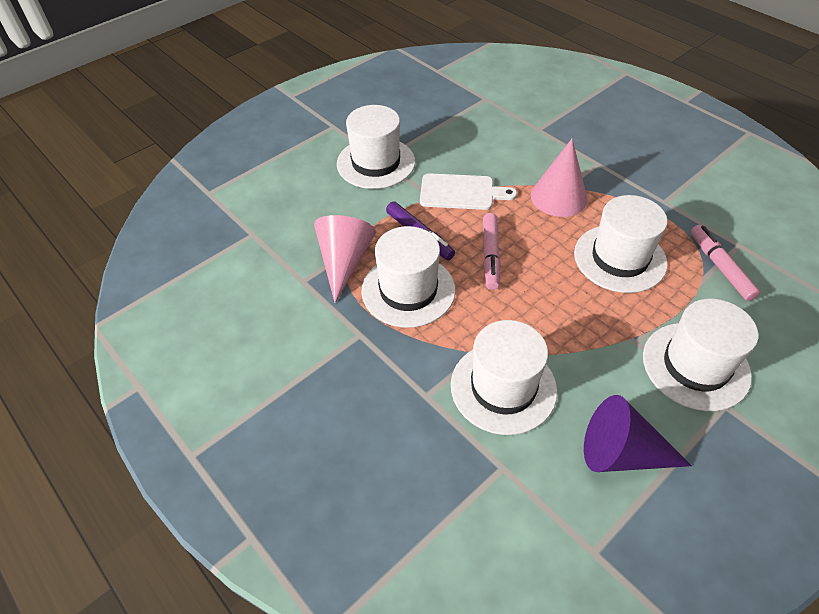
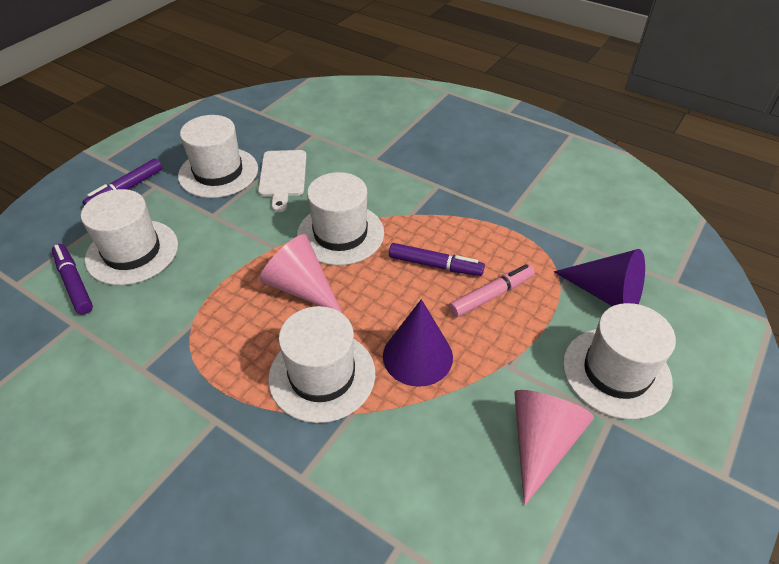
pink marker: 2 -> 1
purple cone: 1 -> 2
purple marker: 1 -> 3

